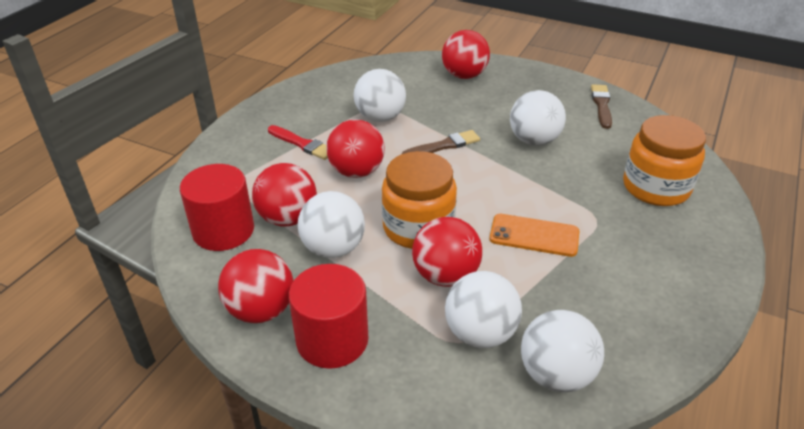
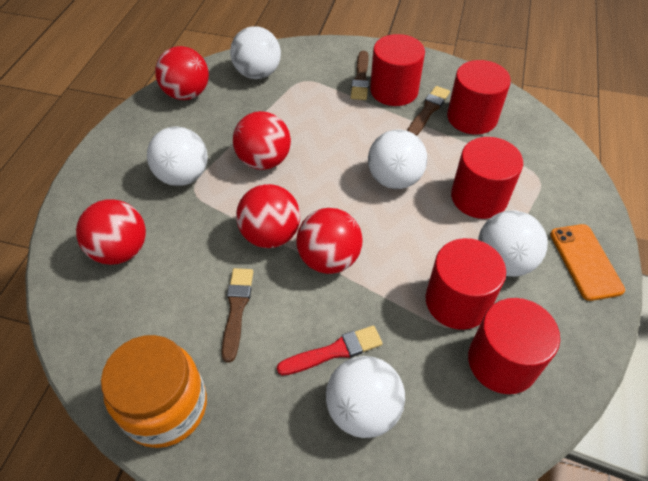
brown brush: 2 -> 3
orange jar: 2 -> 1
red cylinder: 2 -> 5

